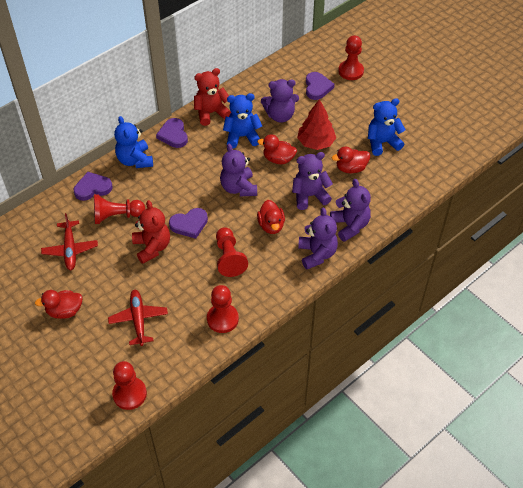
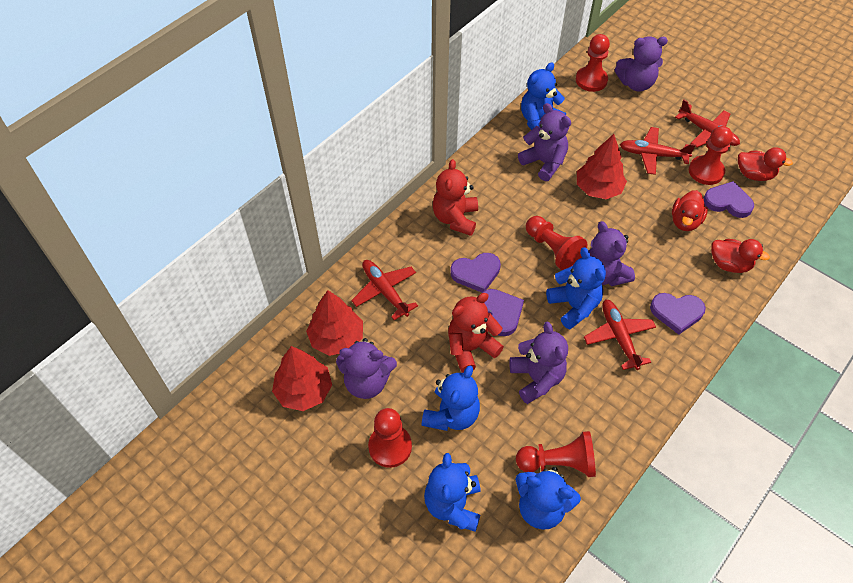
blue teddy bear: 3 -> 5
red duck: 4 -> 3
red plane: 2 -> 4
red tree: 1 -> 3

